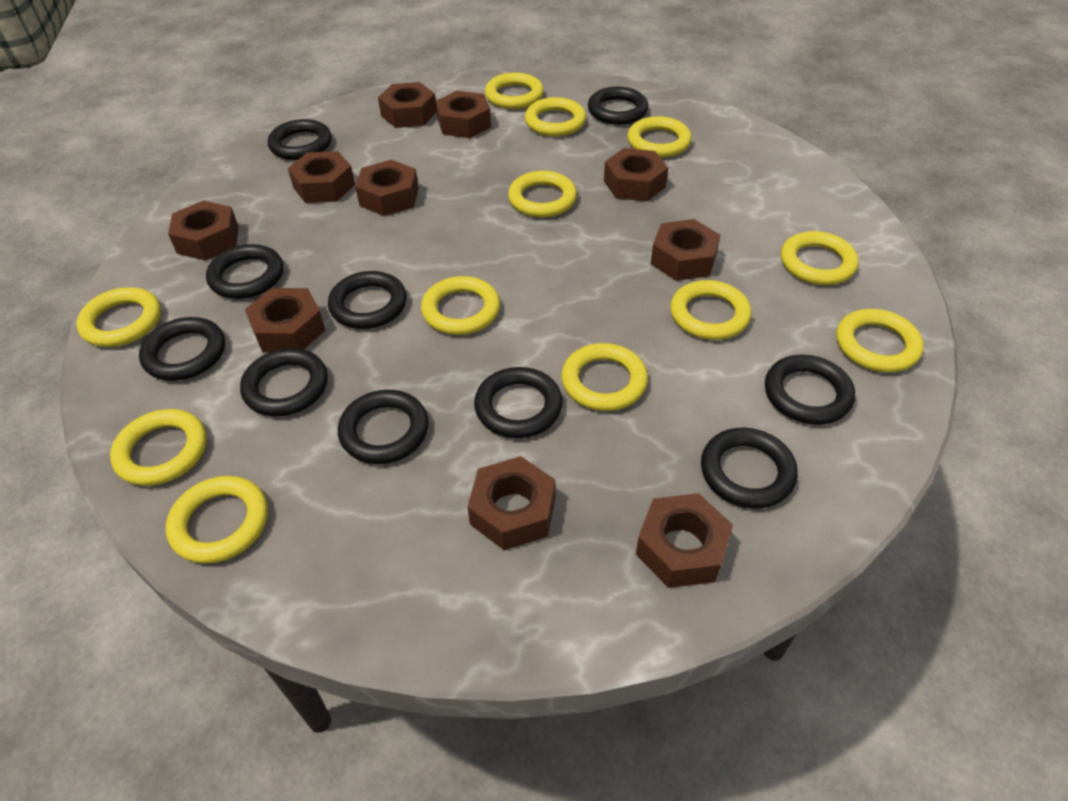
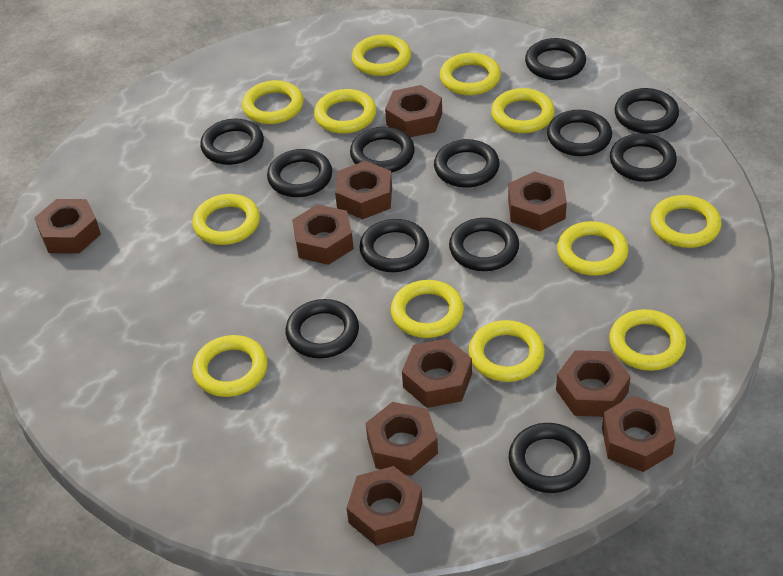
black ring: 10 -> 12

